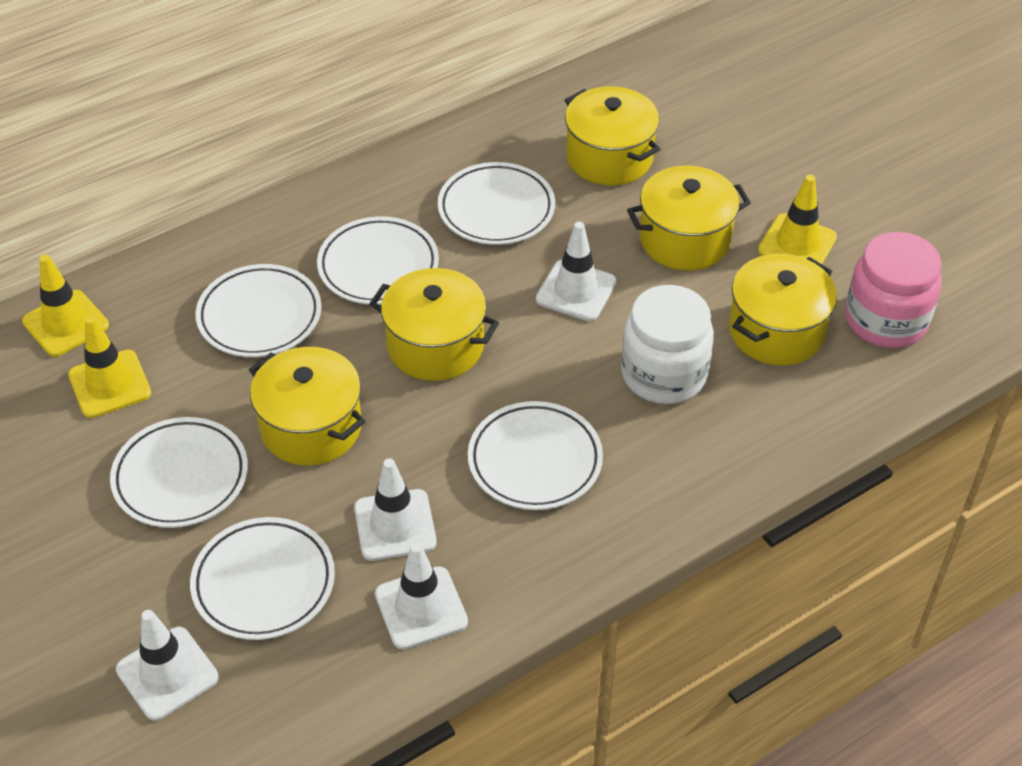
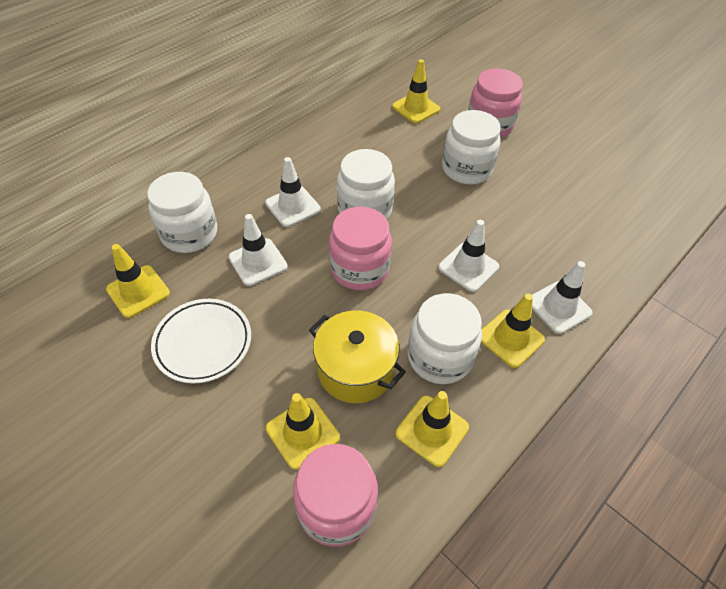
pink jar: 1 -> 3
white jar: 1 -> 4
white plate: 6 -> 1
yellow pot: 5 -> 1
yellow traffic cone: 3 -> 5

